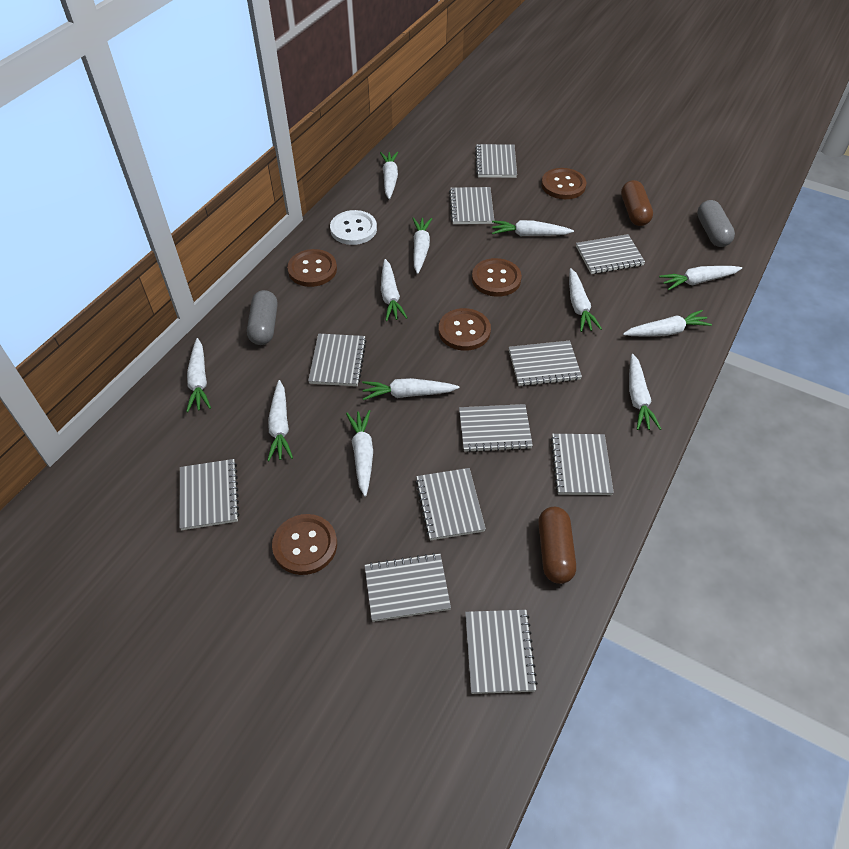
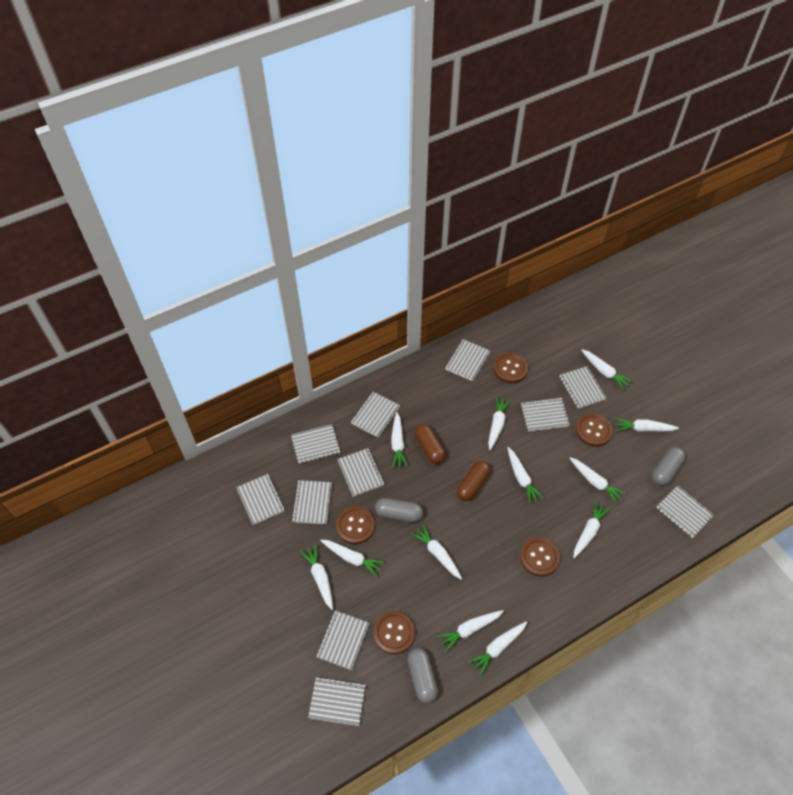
grey capsule: 2 -> 3
white button: 1 -> 0

